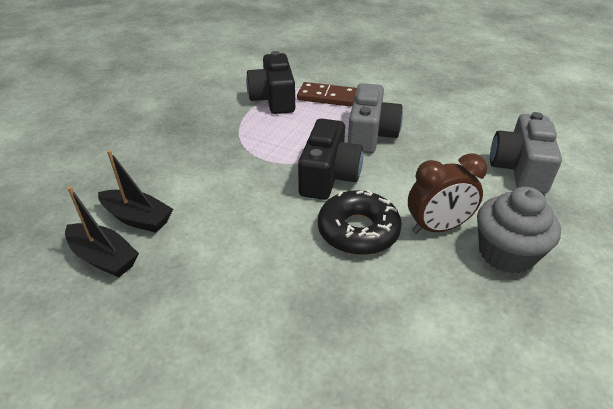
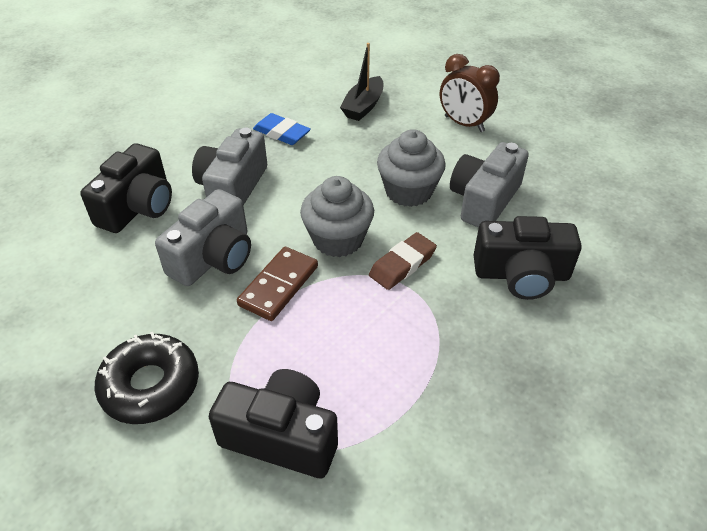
black boat: 2 -> 1
black camera: 2 -> 3
blue eraser: 0 -> 1
brown eraser: 0 -> 1
grey camera: 2 -> 3
grey cupcake: 1 -> 2

